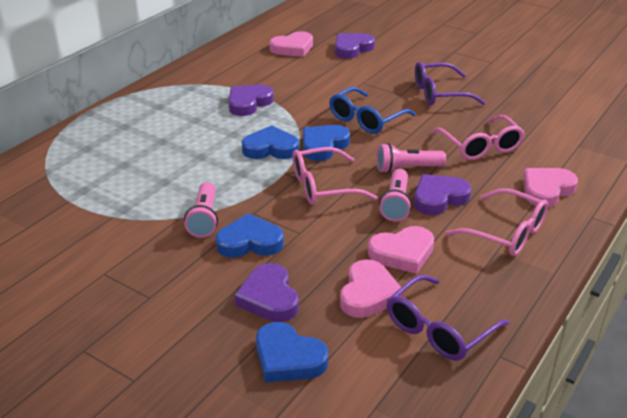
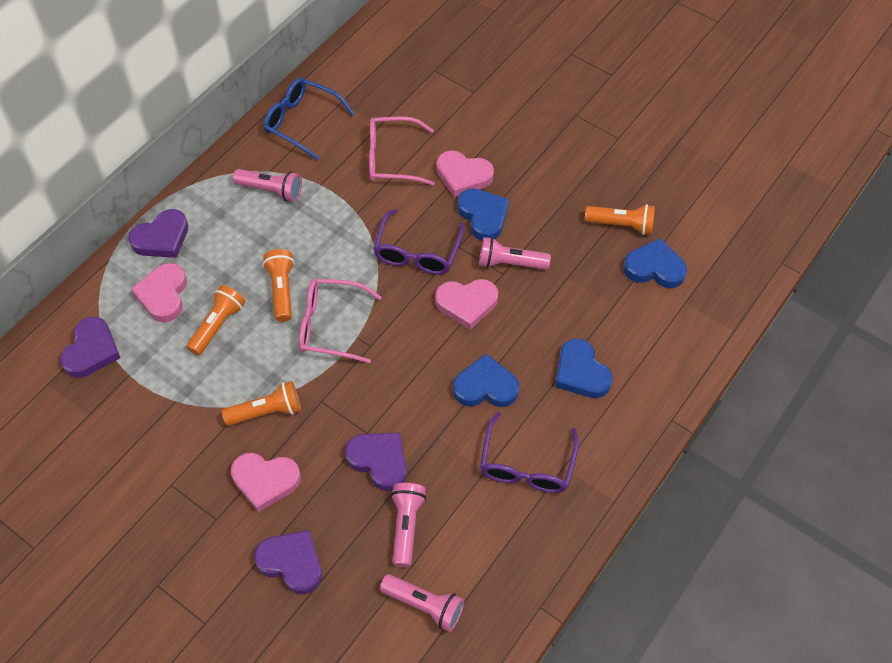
orange flashlight: 0 -> 4
pink flashlight: 3 -> 4
pink glasses: 3 -> 2

